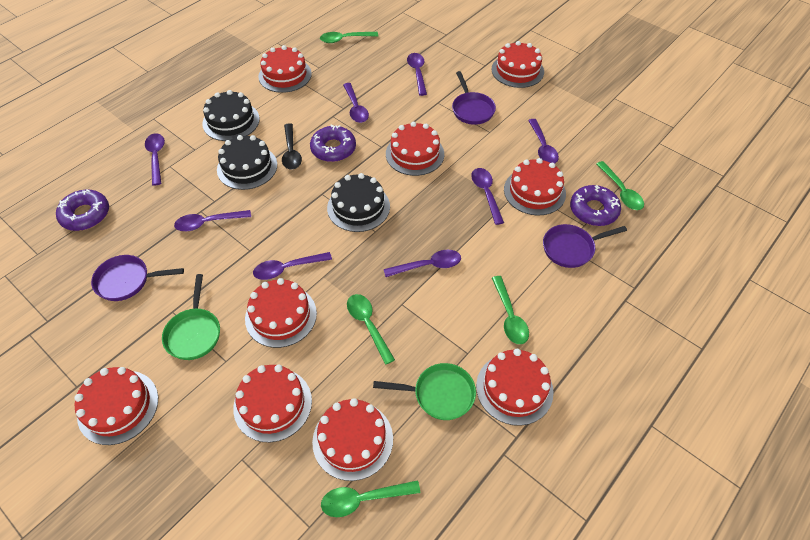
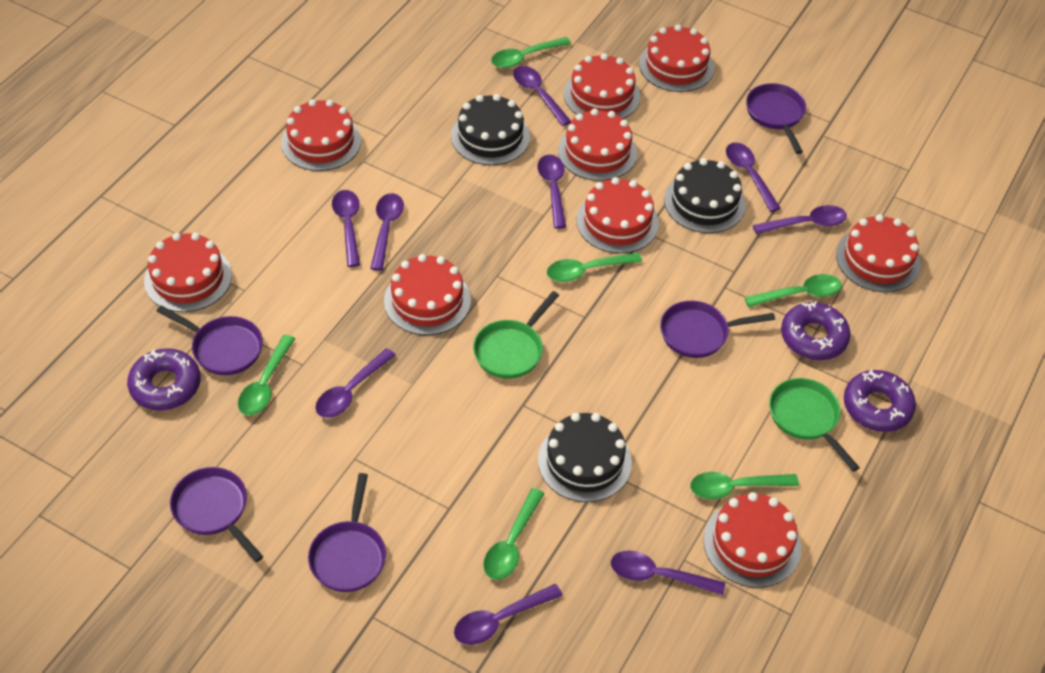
black spoon: 1 -> 0
green spoon: 5 -> 6
purple pan: 3 -> 5
purple spoon: 8 -> 9

